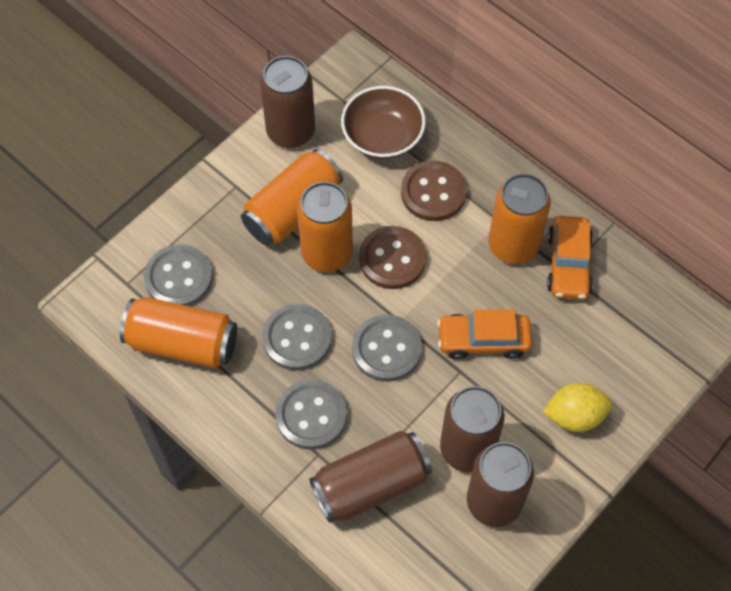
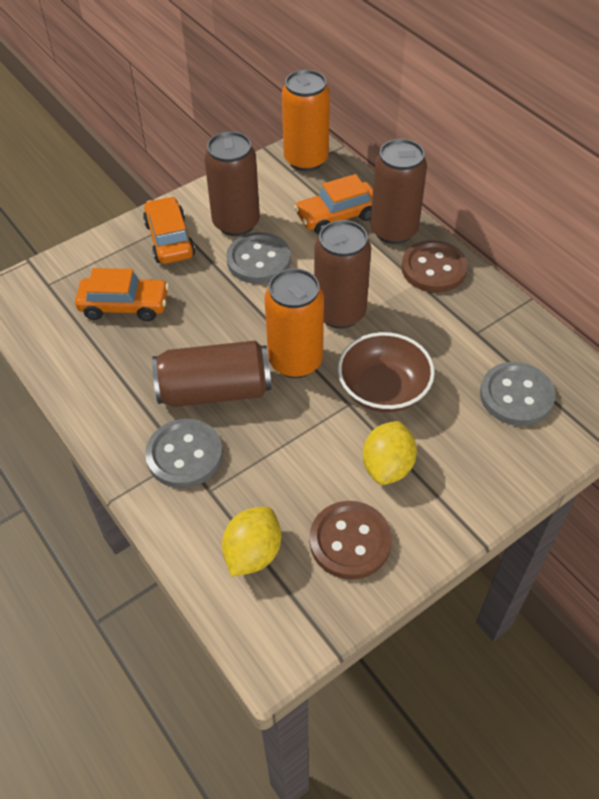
grey button: 4 -> 3
orange can: 4 -> 2
orange car: 2 -> 3
yellow lemon: 1 -> 2

